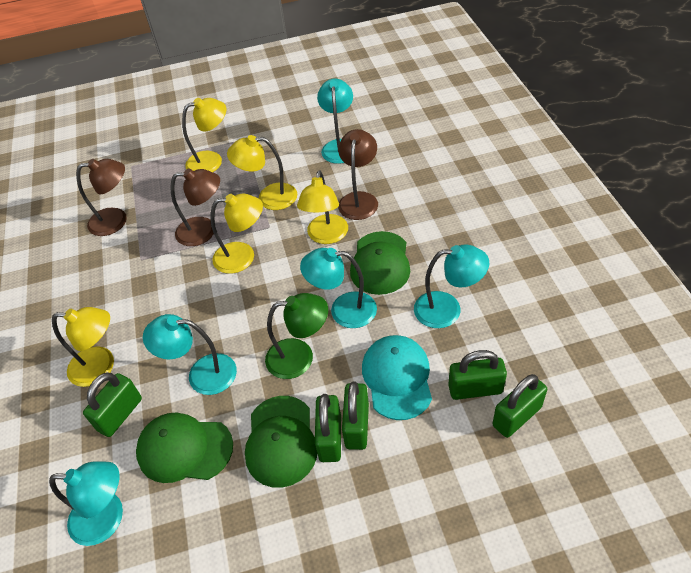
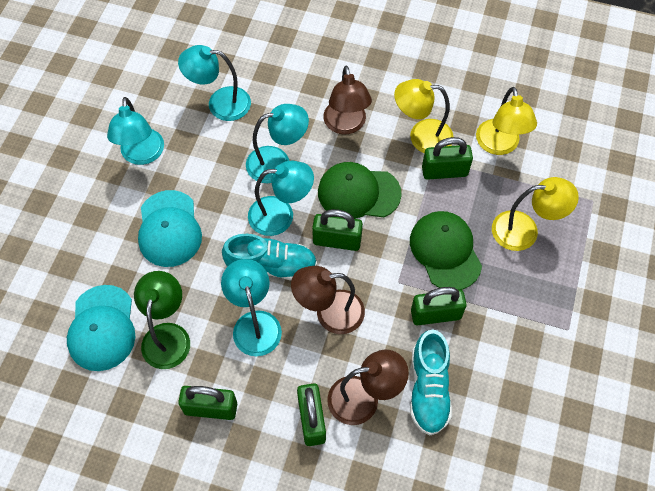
green cap: 3 -> 2
turquoise cap: 1 -> 2
turquoise shoe: 0 -> 2
yellow lamp: 5 -> 3

